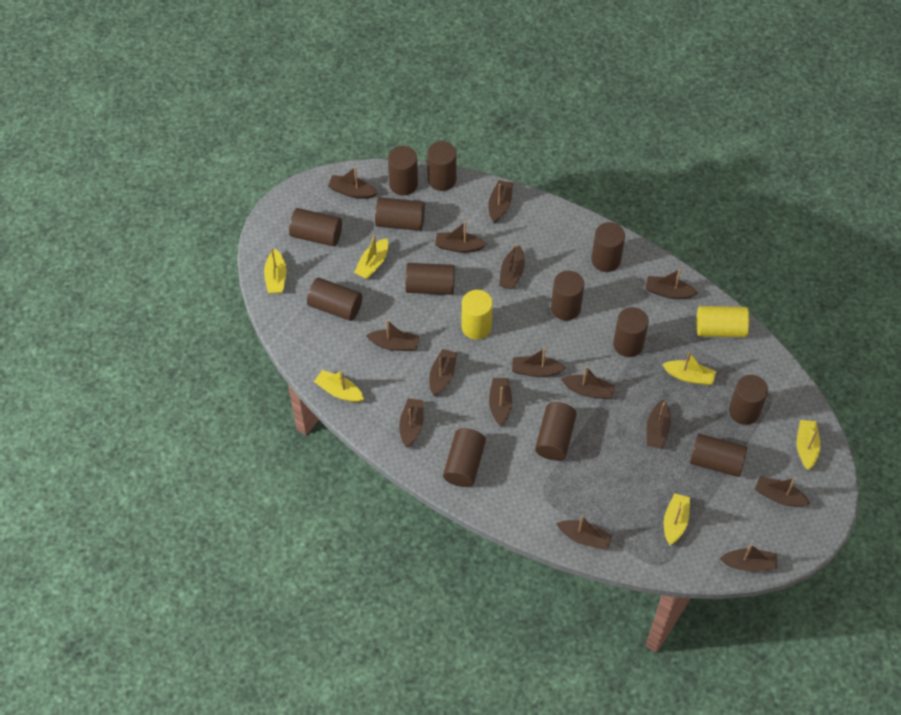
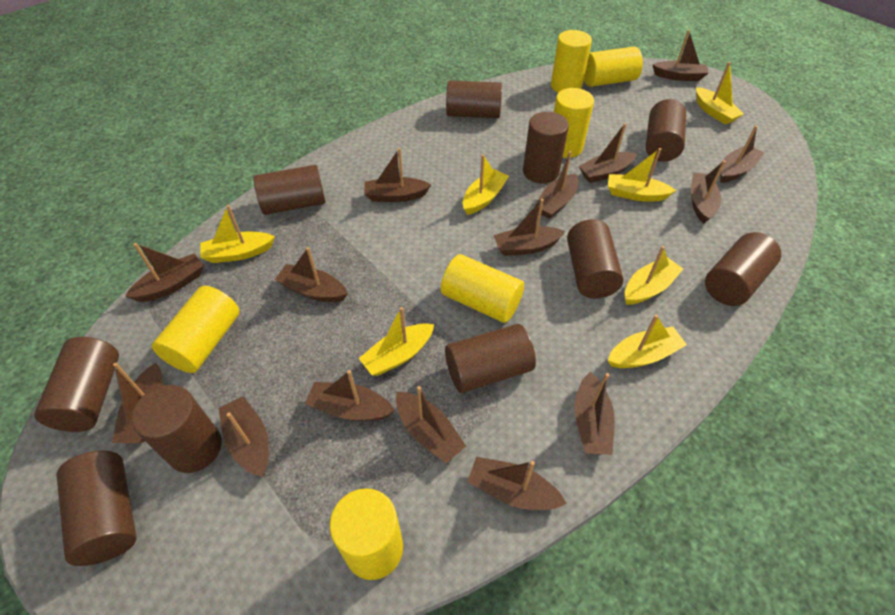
brown cylinder: 13 -> 10
yellow boat: 6 -> 7
yellow cylinder: 2 -> 6

